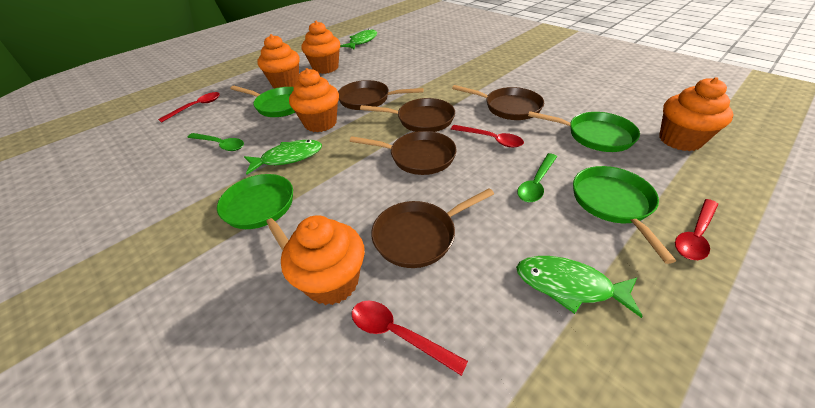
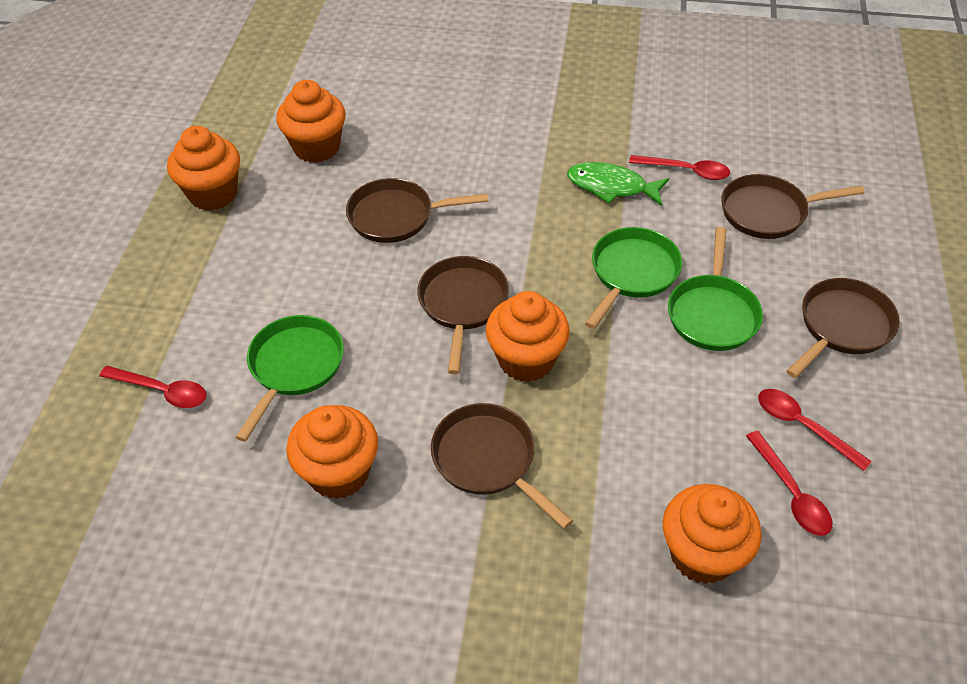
green fish: 3 -> 1
green pan: 4 -> 3
green spoon: 2 -> 0

